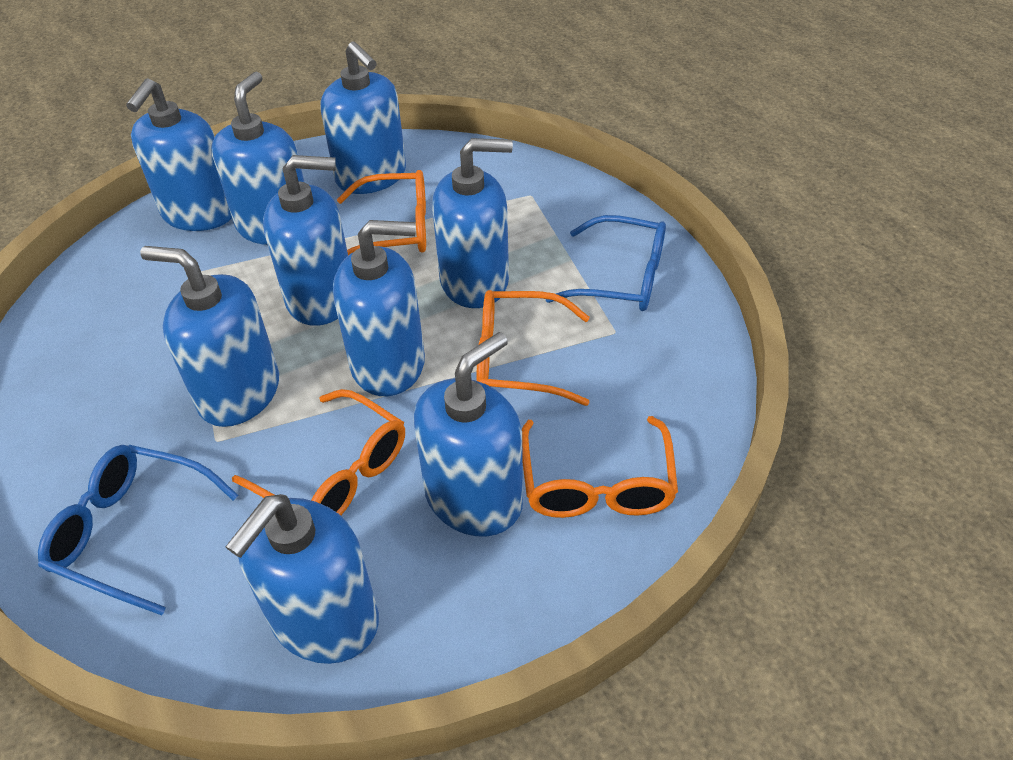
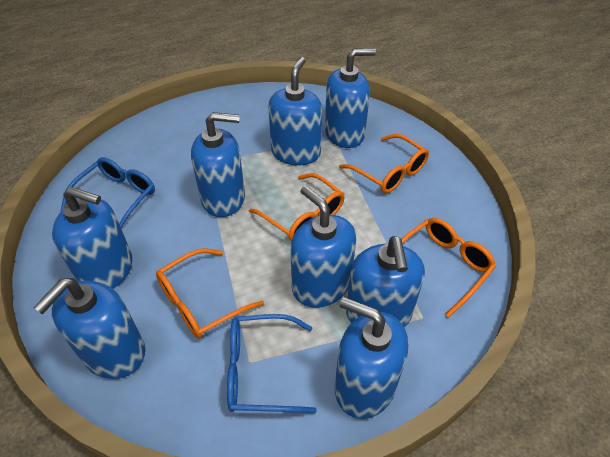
blue soap dispenser: 9 -> 8

